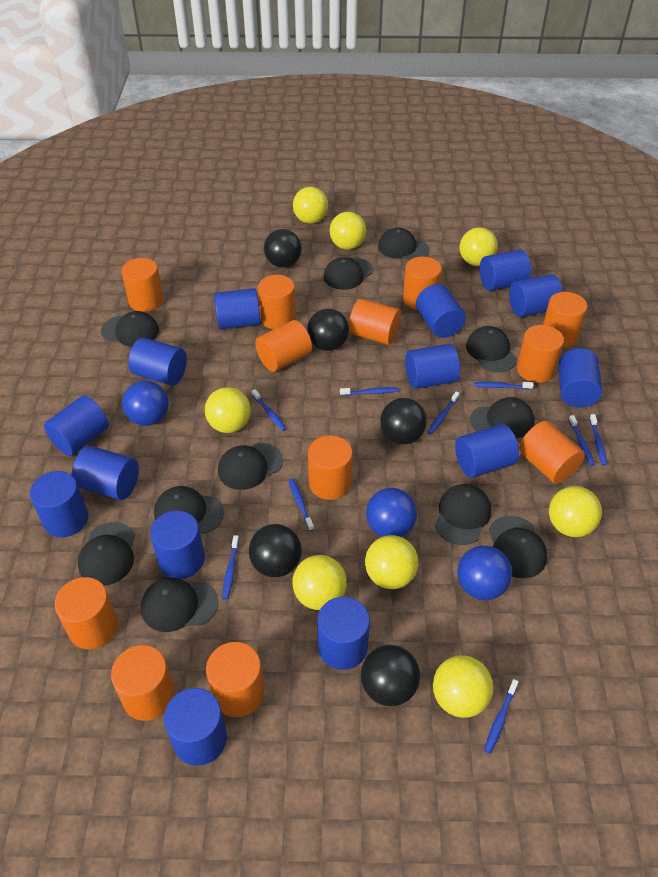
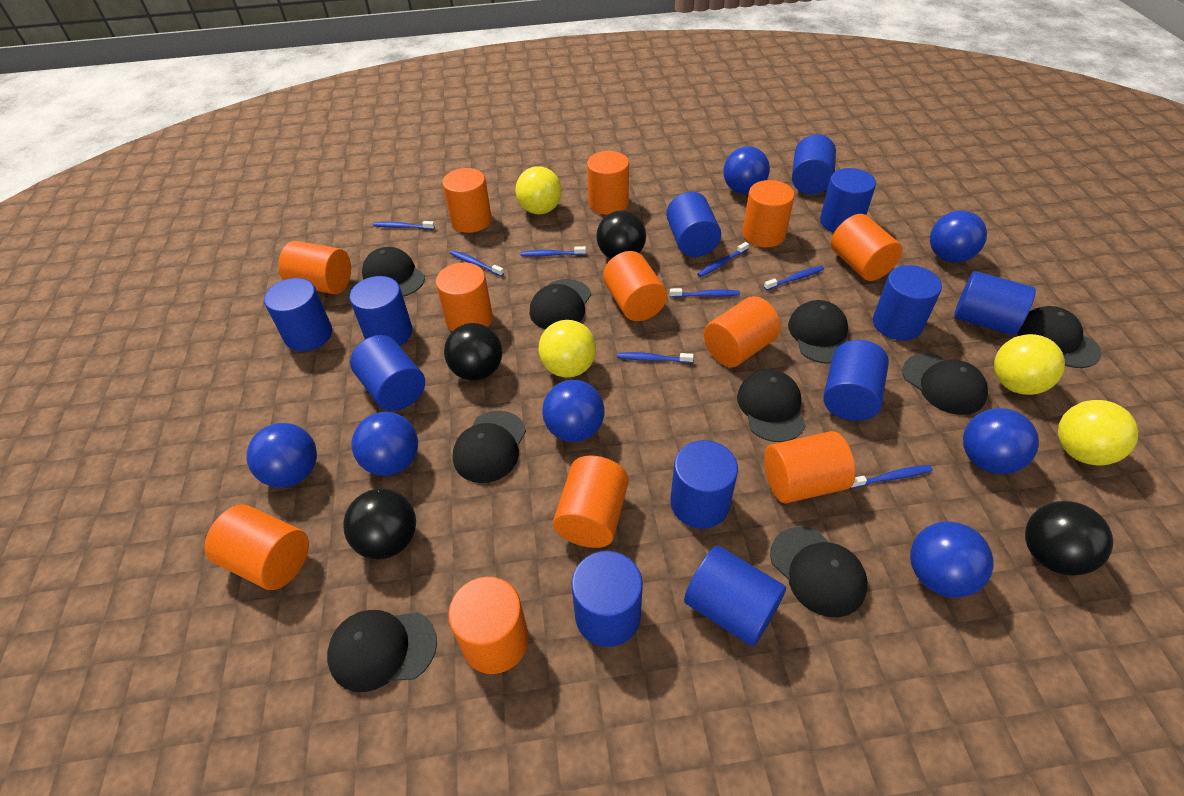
black ball: 5 -> 4
black cap: 11 -> 9
blue ball: 3 -> 7
blue cylinder: 14 -> 12
blue toothbrush: 9 -> 8
yellow ball: 8 -> 4

